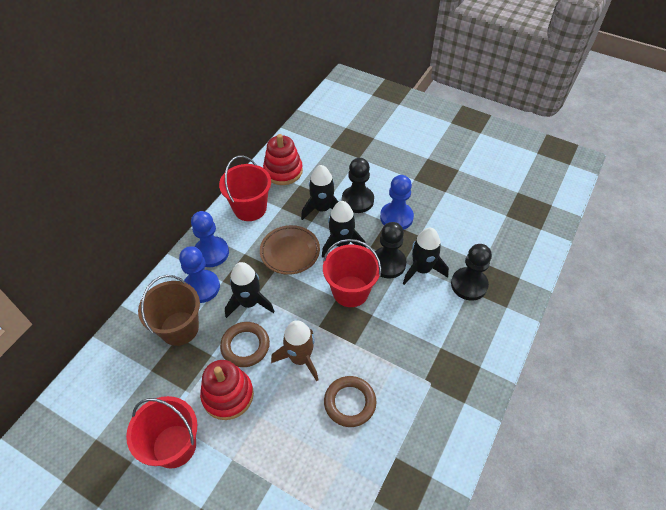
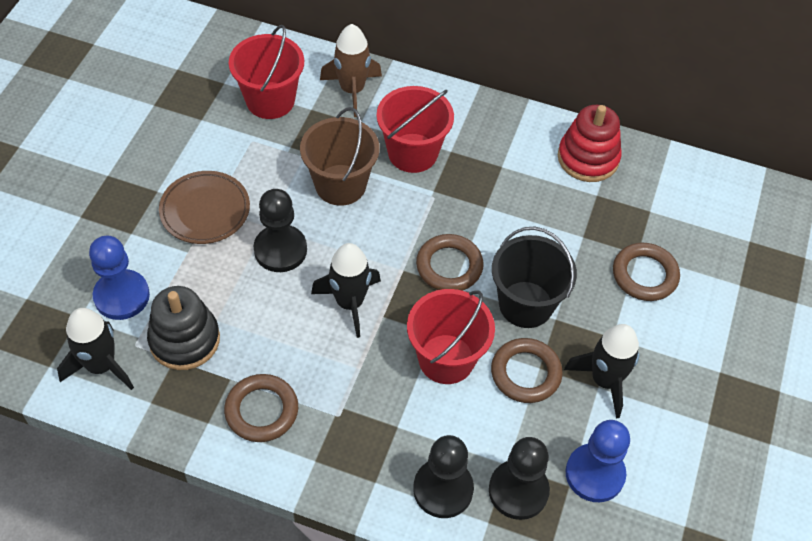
black bucket: 0 -> 1
black rocket: 4 -> 3
black stacking toy: 0 -> 1
blue pawn: 3 -> 2
brown ring: 2 -> 4
red stacking toy: 2 -> 1

